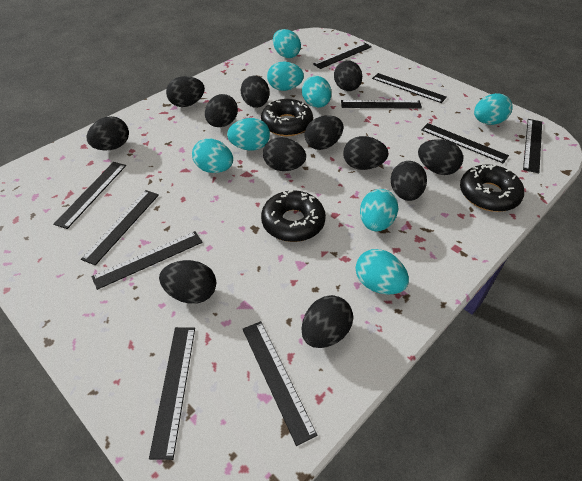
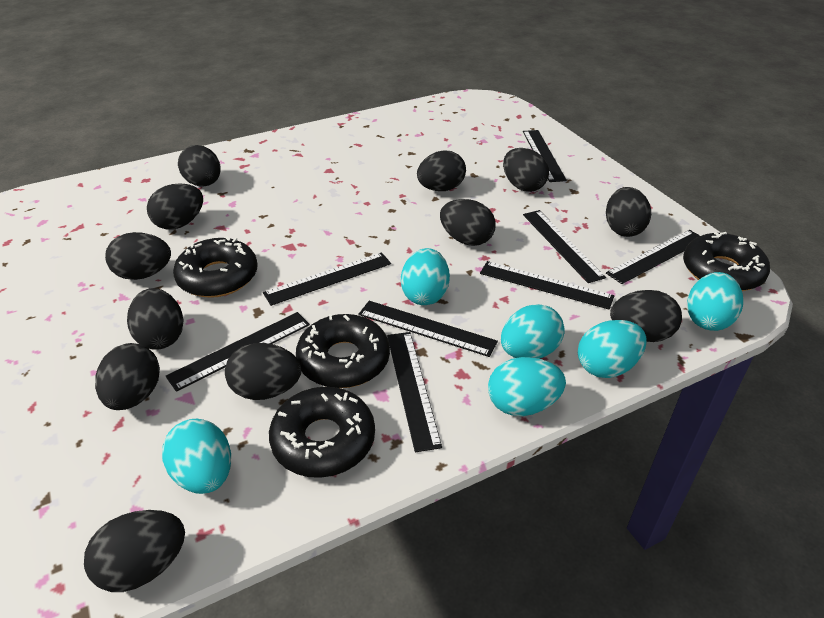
black donut: 3 -> 4
black ruler: 10 -> 8
turquoise egg: 8 -> 6

